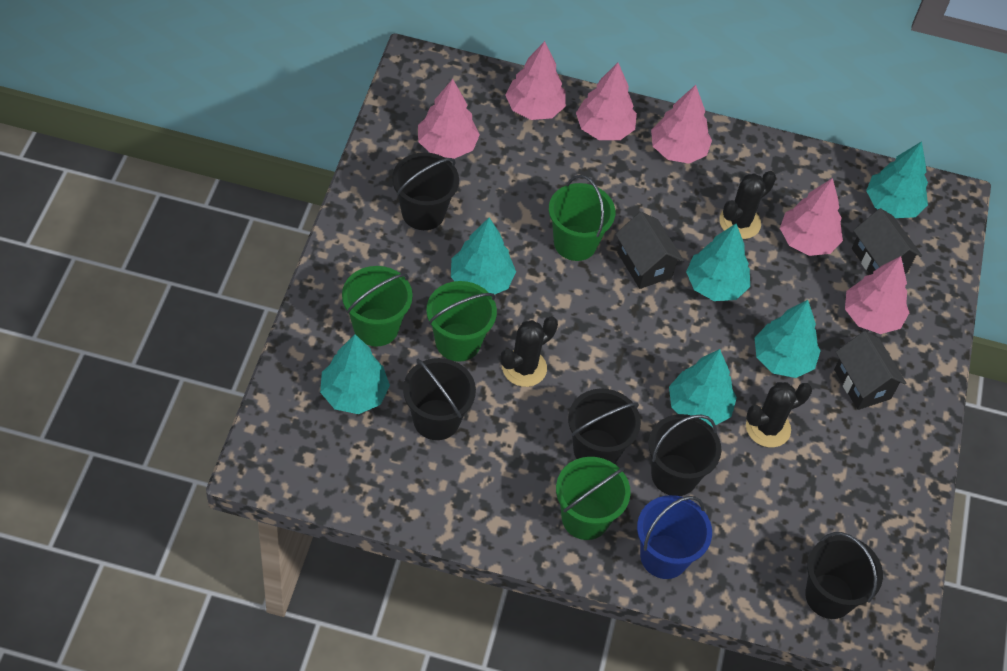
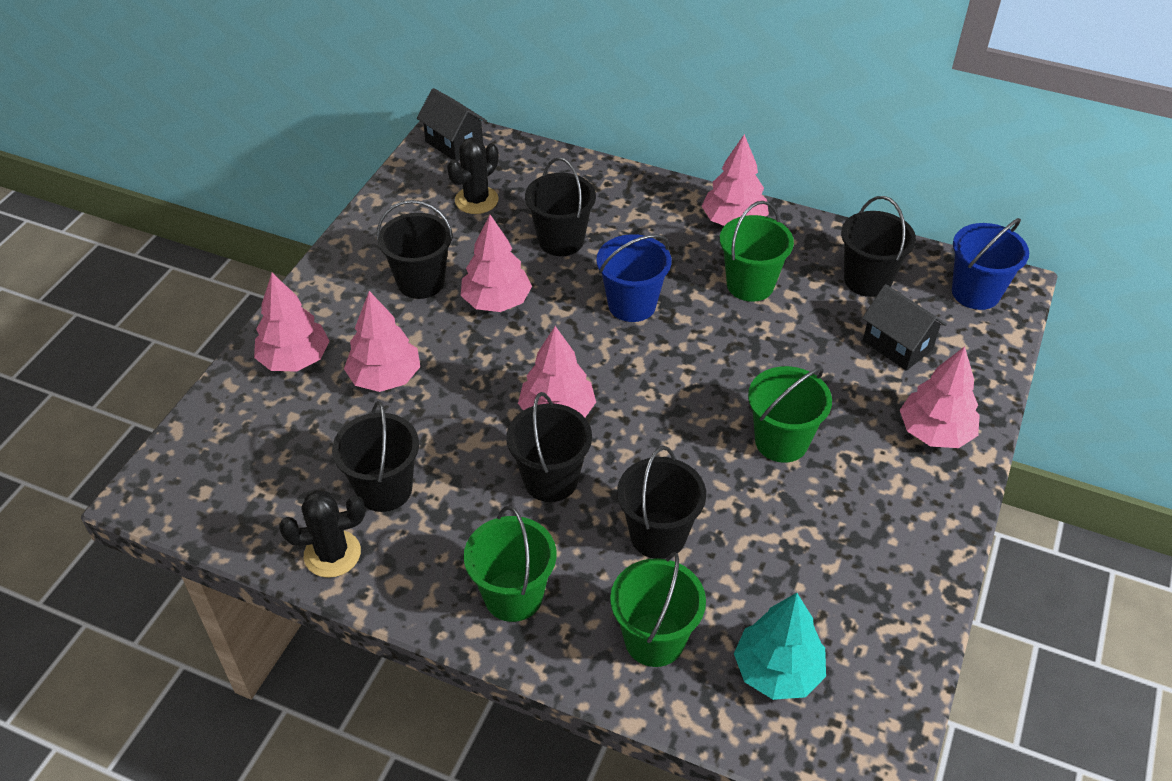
black bucket: 5 -> 6
black cactus: 3 -> 2
black house: 3 -> 2
blue bucket: 1 -> 2
turquoise tree: 6 -> 1

